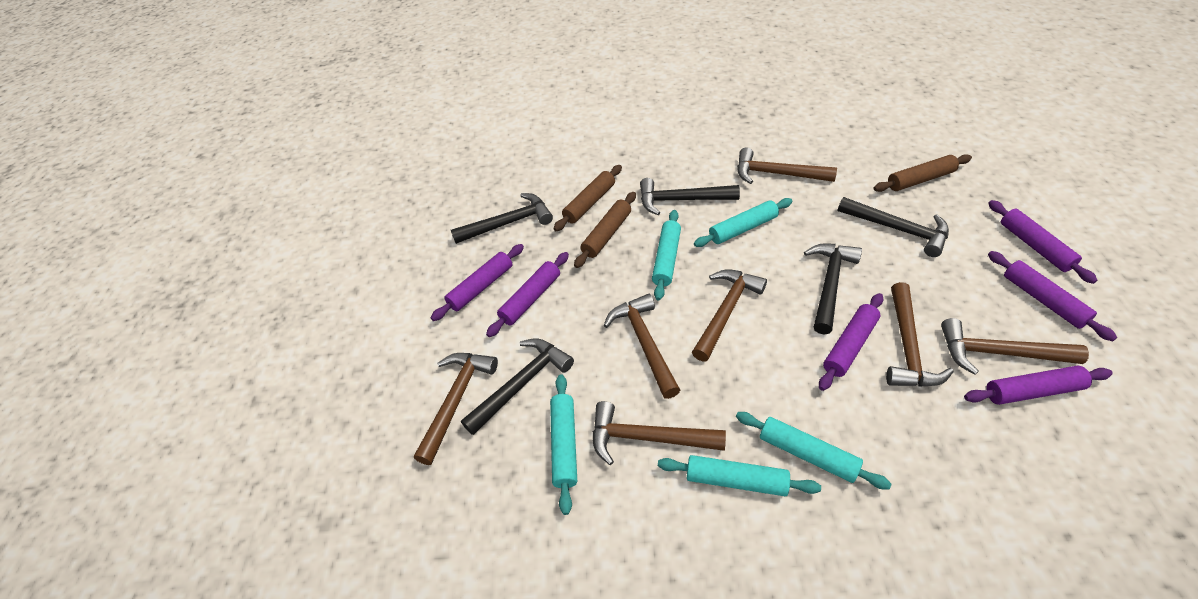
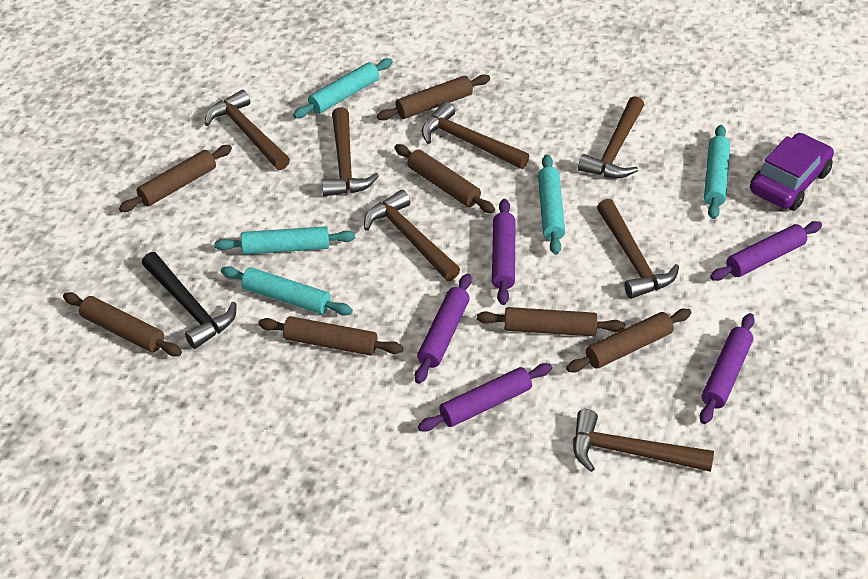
black hammer: 5 -> 1
brown rolling pin: 3 -> 7
purple car: 0 -> 1
purple rolling pin: 6 -> 5

